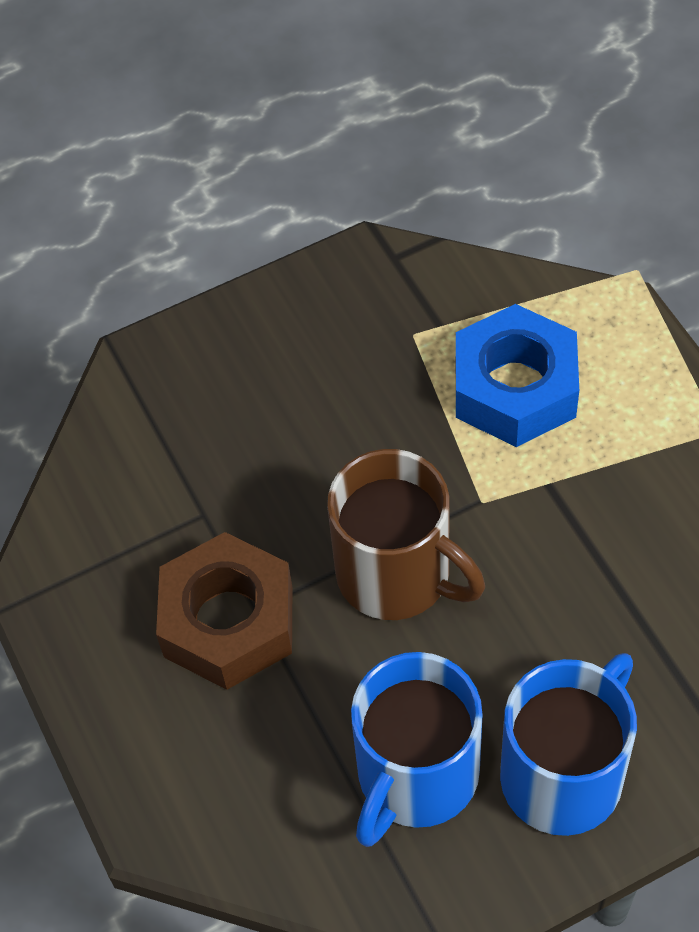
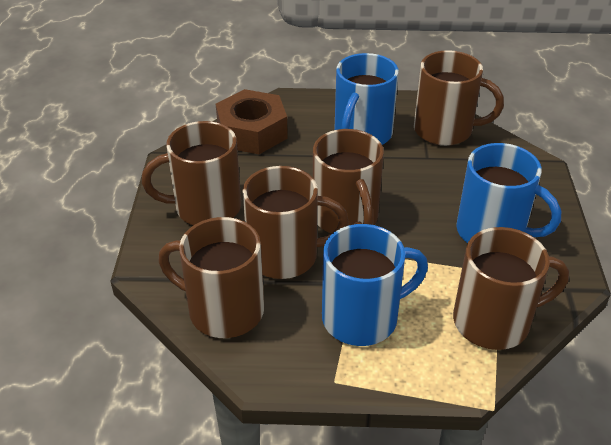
blue mug: 2 -> 3
blue nut: 1 -> 0
brown mug: 1 -> 6

